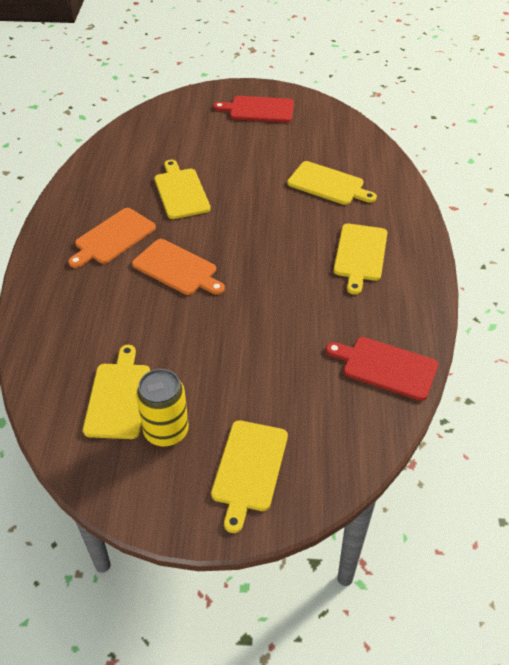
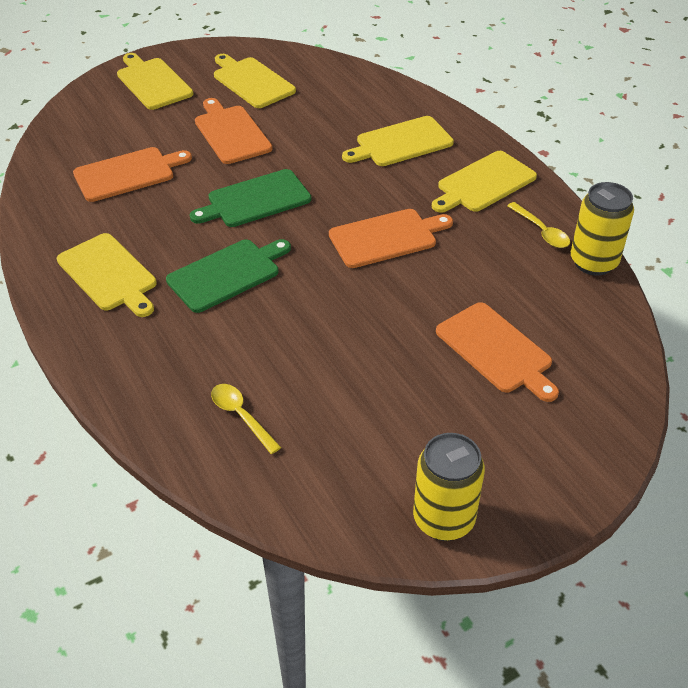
green cutting board: 0 -> 2
orange cutting board: 2 -> 4
red cutting board: 2 -> 0
yellow can: 1 -> 2
yellow spoon: 0 -> 2

